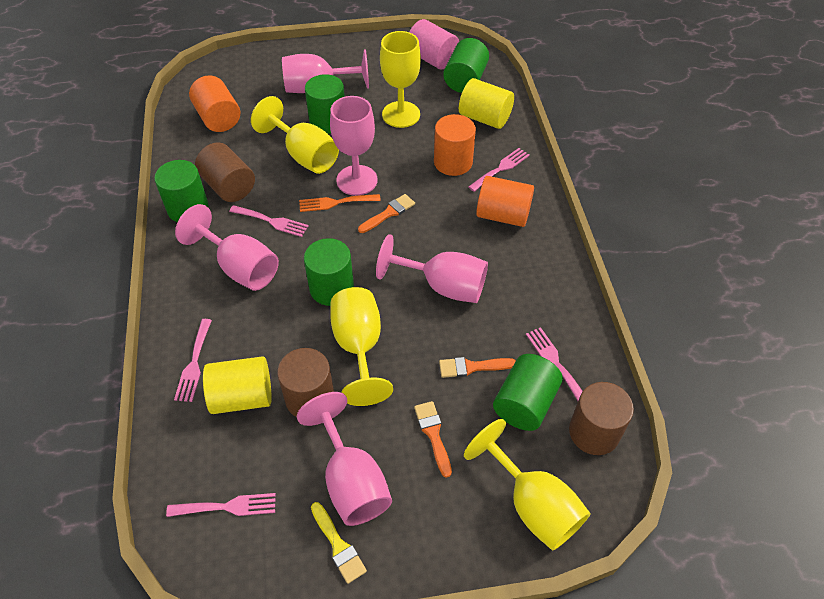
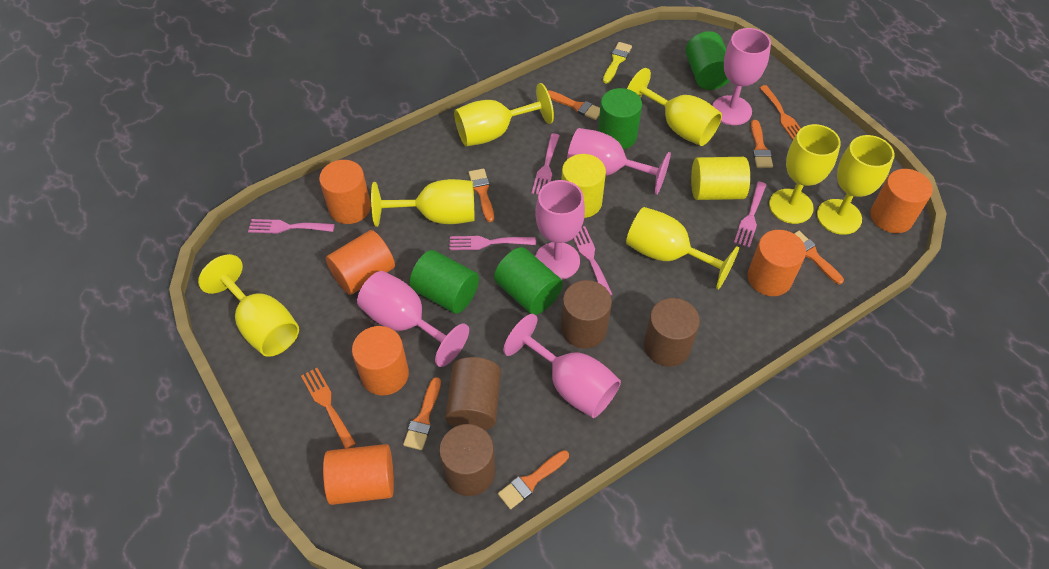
brown cylinder: 3 -> 4
green cylinder: 5 -> 4
orange brush: 3 -> 6
orange cylinder: 3 -> 6
orange fork: 1 -> 2
pink cylinder: 1 -> 0
yellow goblet: 4 -> 7

